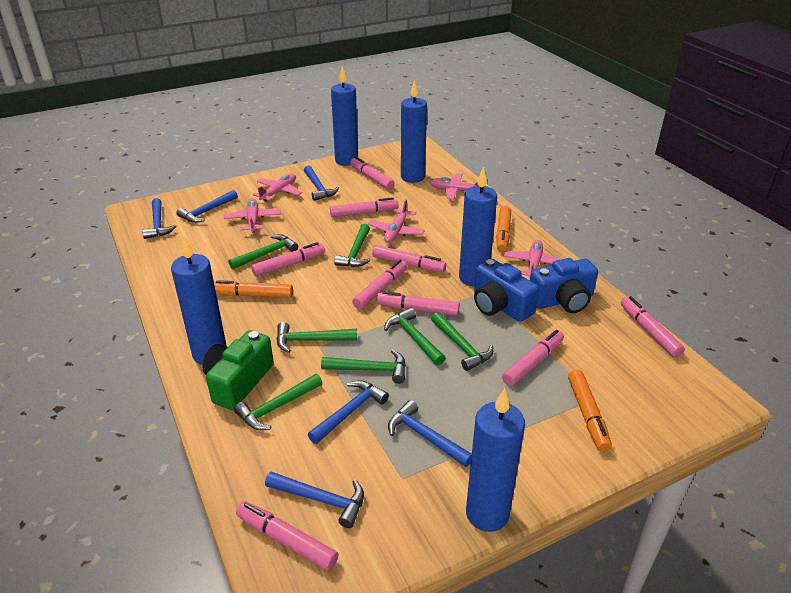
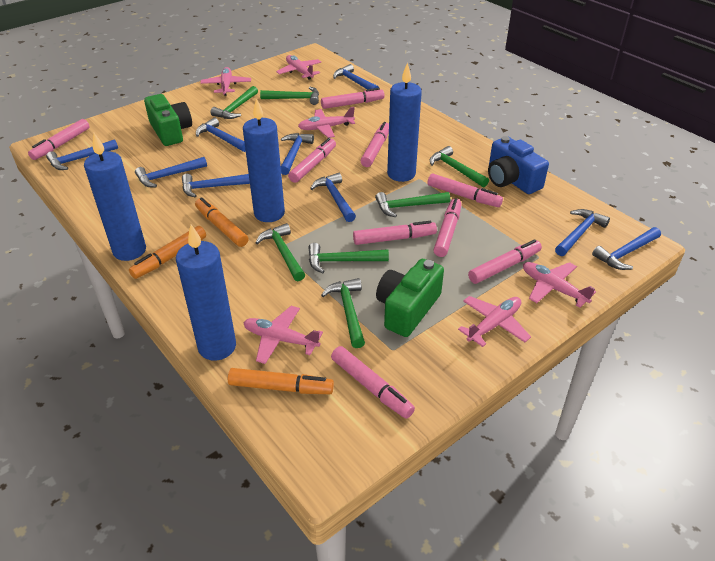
blue camera: 2 -> 1
blue candle: 5 -> 4
blue hammer: 6 -> 9
green camera: 1 -> 2
pink plane: 5 -> 6

